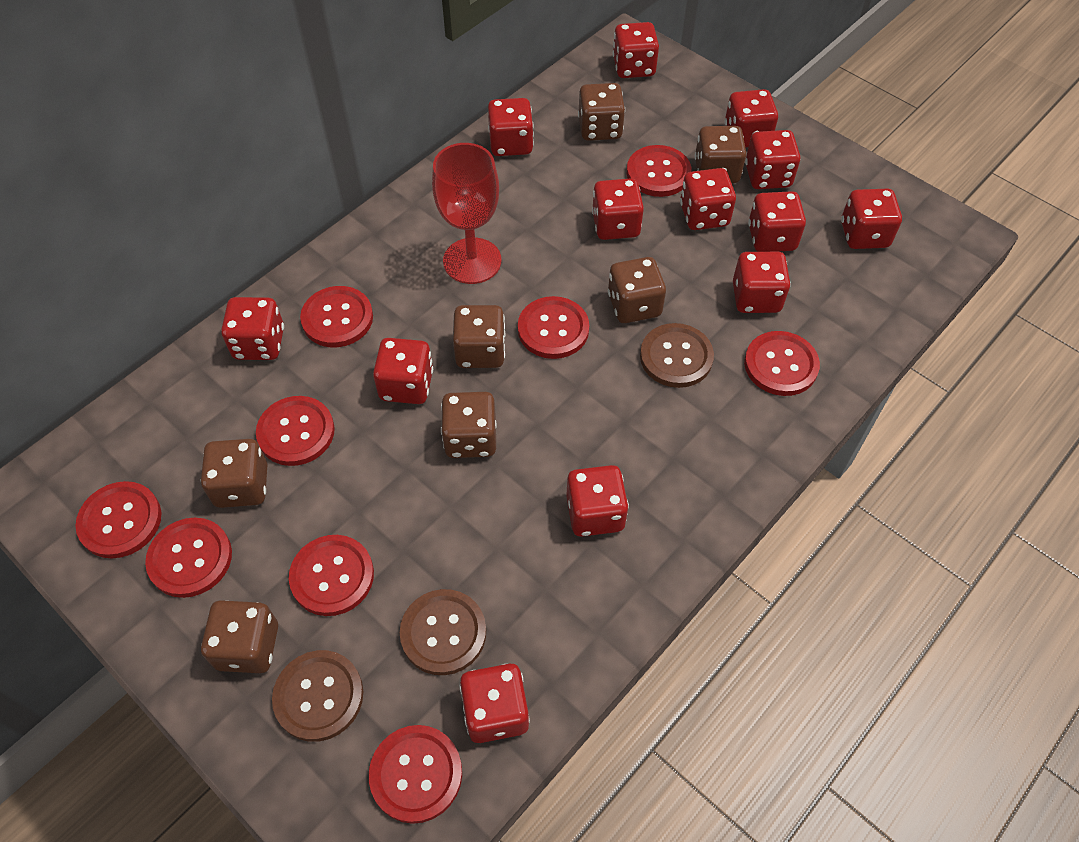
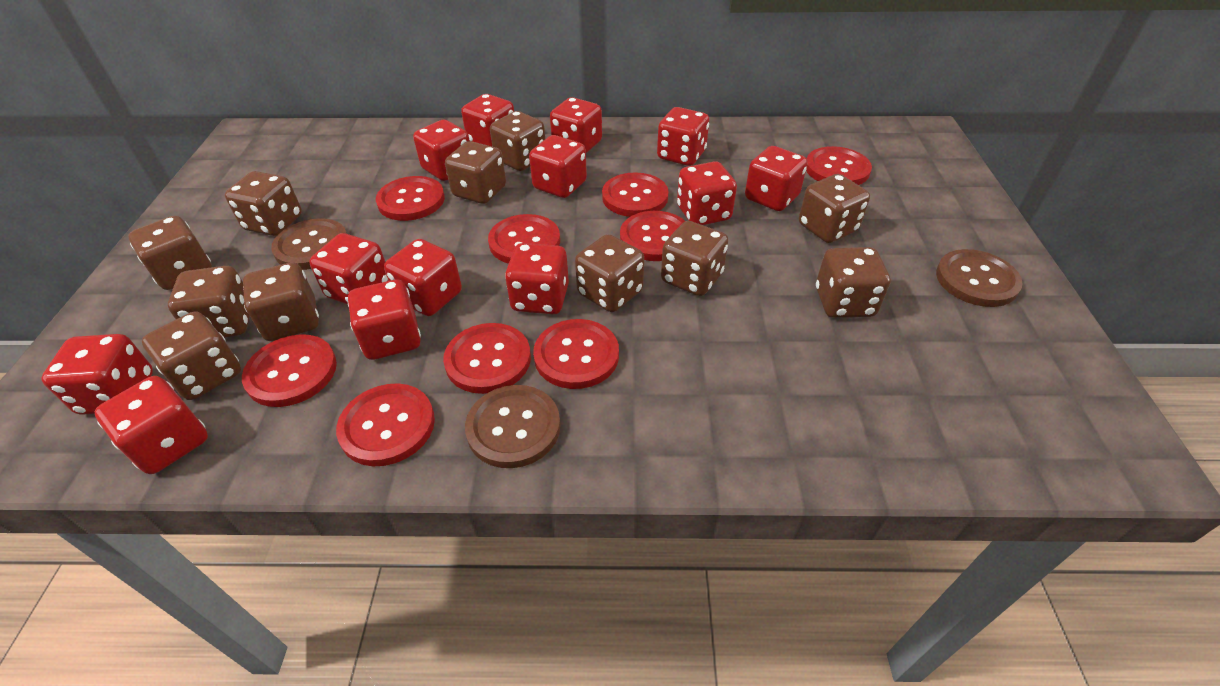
brown dice: 7 -> 11
red goblet: 1 -> 0

